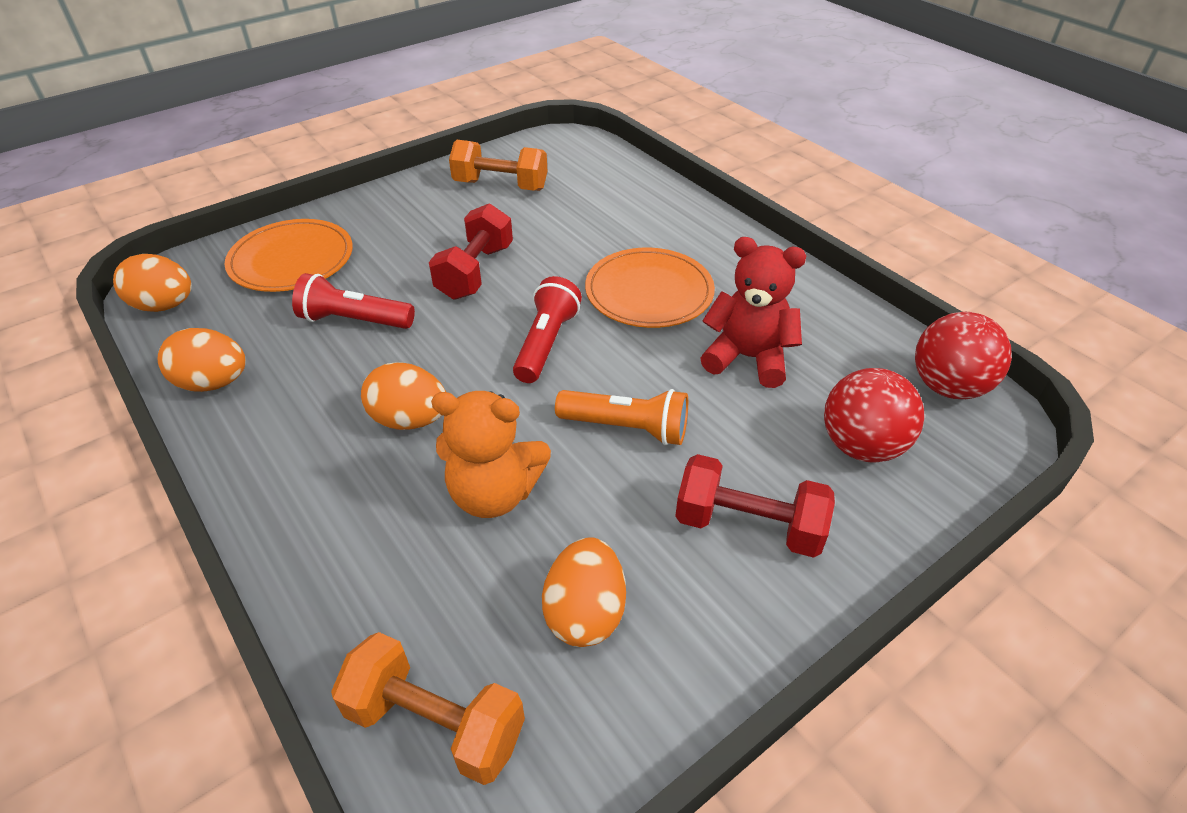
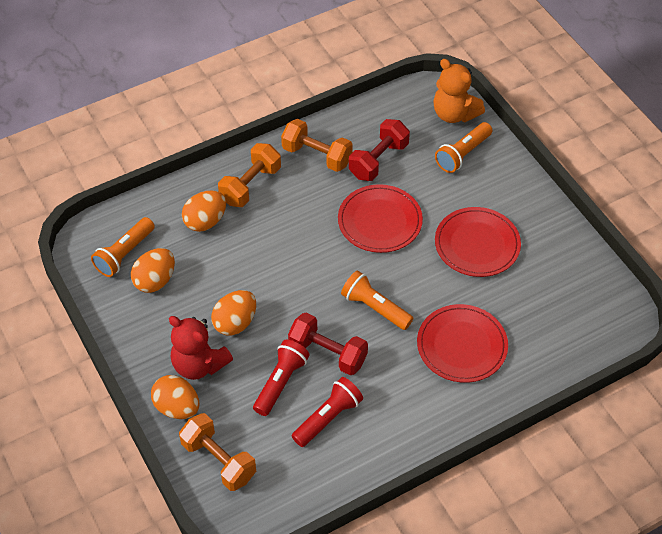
orange dumbbell: 2 -> 3
orange flashlight: 1 -> 3
orange plate: 2 -> 0
red ball: 2 -> 0
red plate: 0 -> 3

